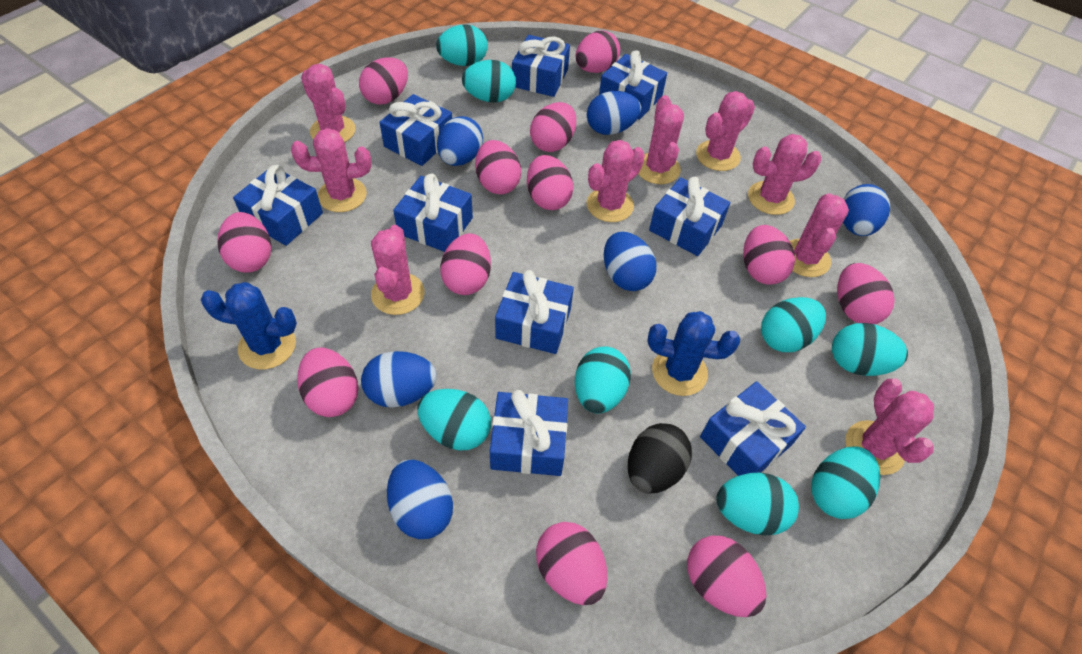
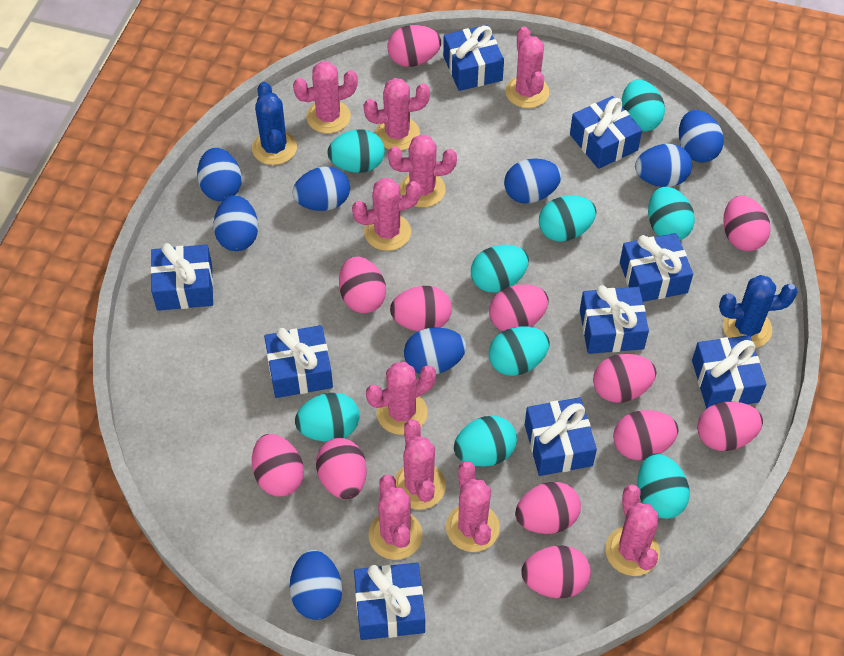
black egg: 1 -> 0
blue egg: 6 -> 8
pink cactus: 9 -> 10
turquoise egg: 8 -> 9

